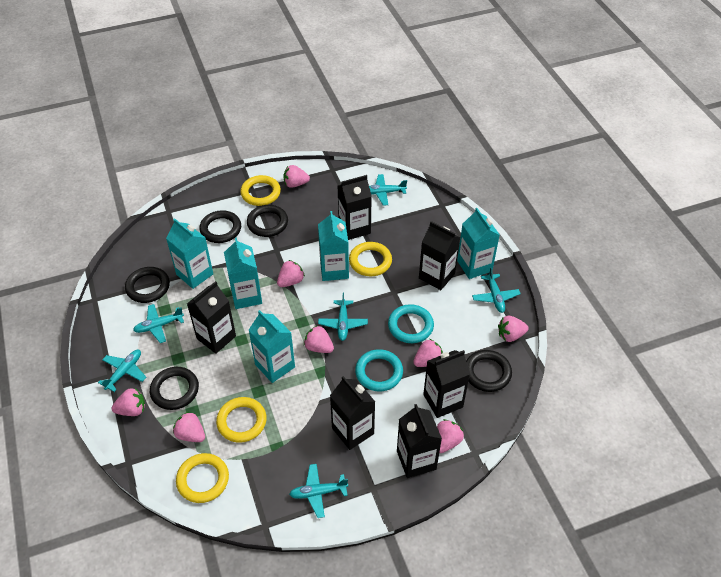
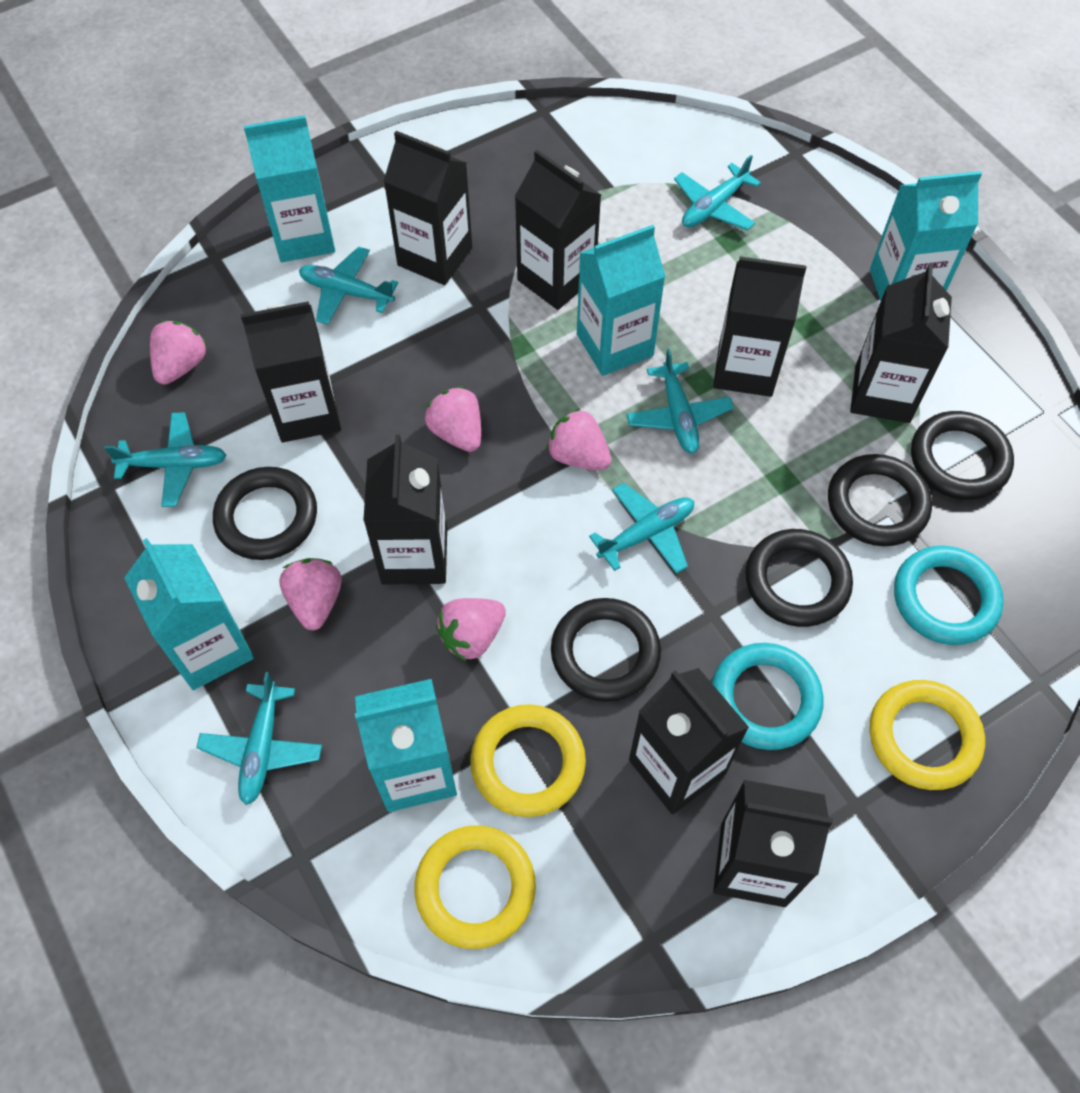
black carton: 6 -> 8
pink strawberry: 8 -> 5
yellow ring: 4 -> 3

